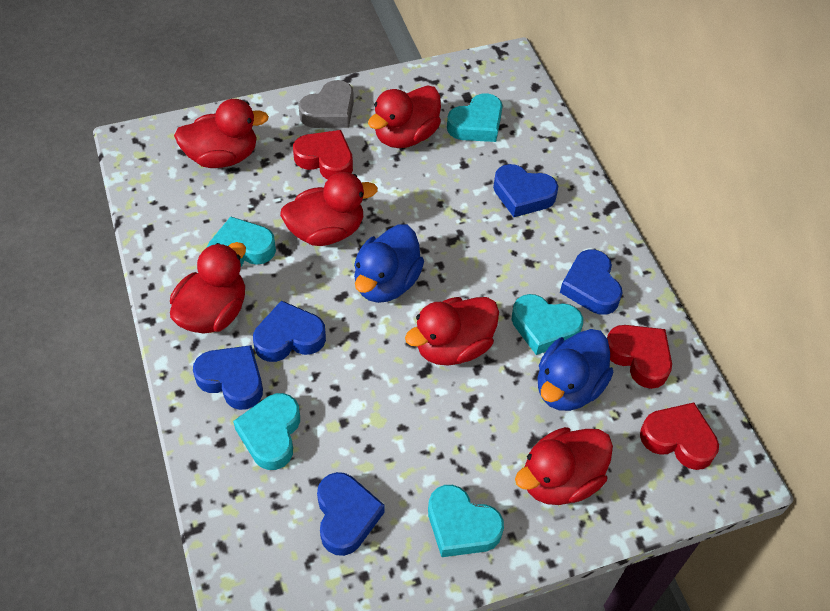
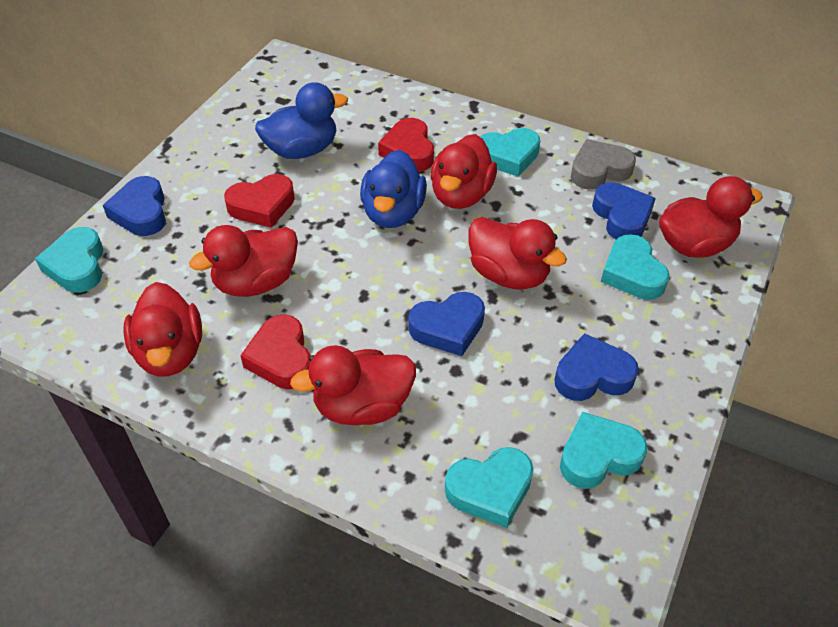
blue heart: 5 -> 4

